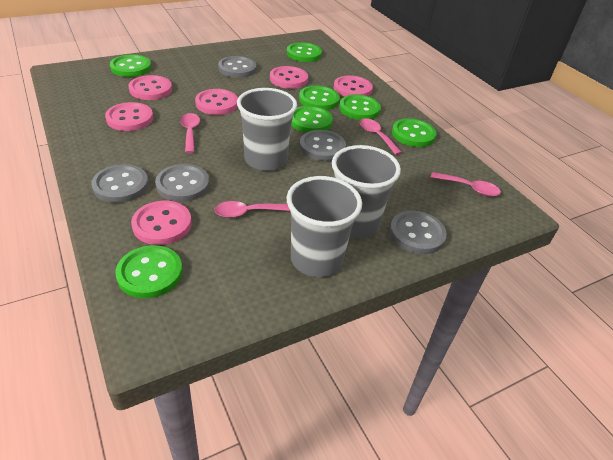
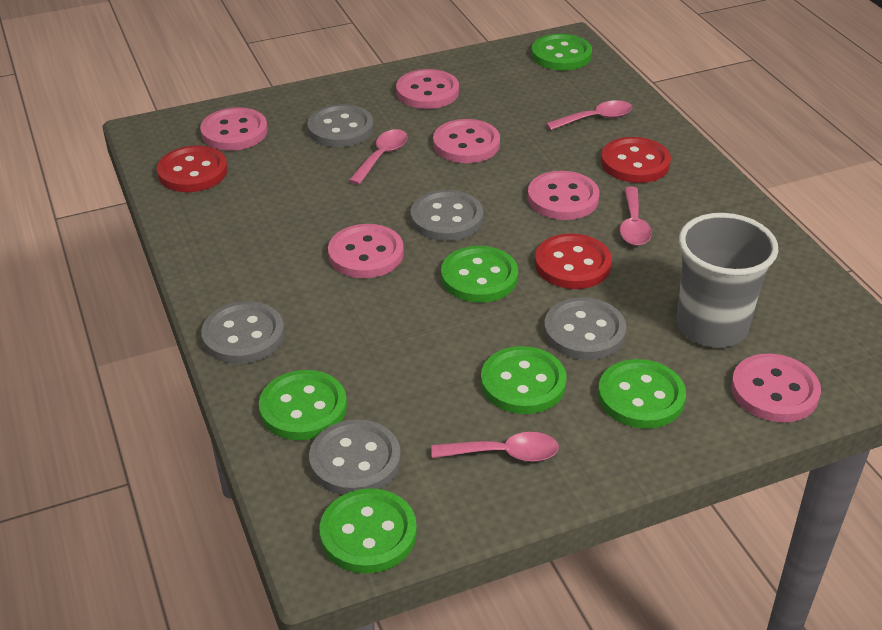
green button: 7 -> 6
grey cup: 3 -> 1
red button: 0 -> 3

